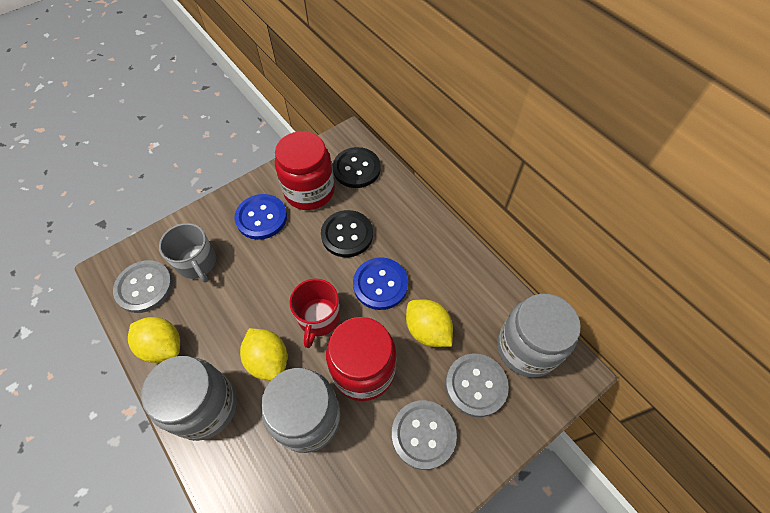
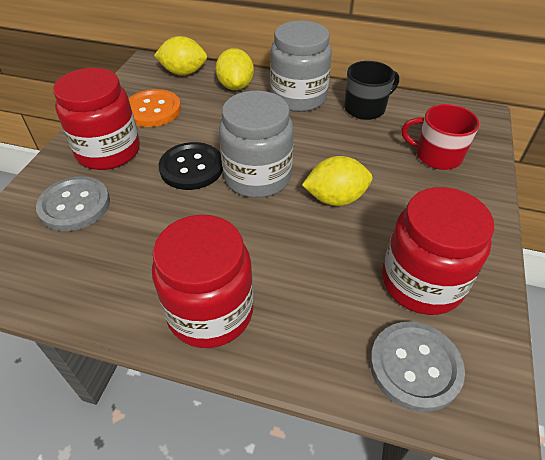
black button: 2 -> 1
black mug: 0 -> 1
blue button: 2 -> 0
grey button: 3 -> 2
grey jar: 3 -> 2
grey mug: 1 -> 0
orange button: 0 -> 1
red jar: 2 -> 3

